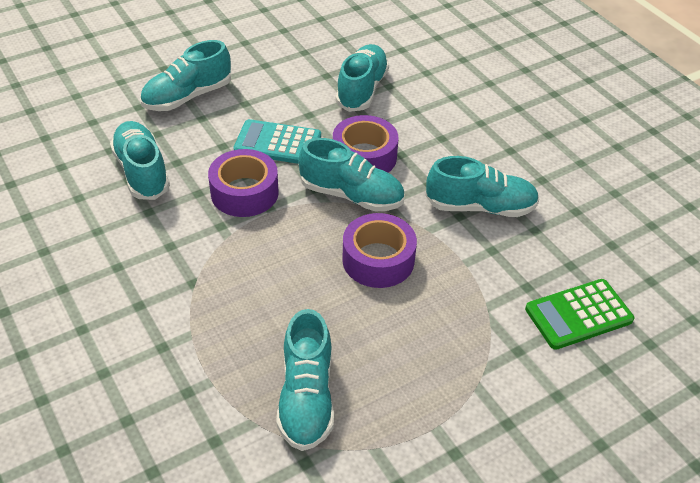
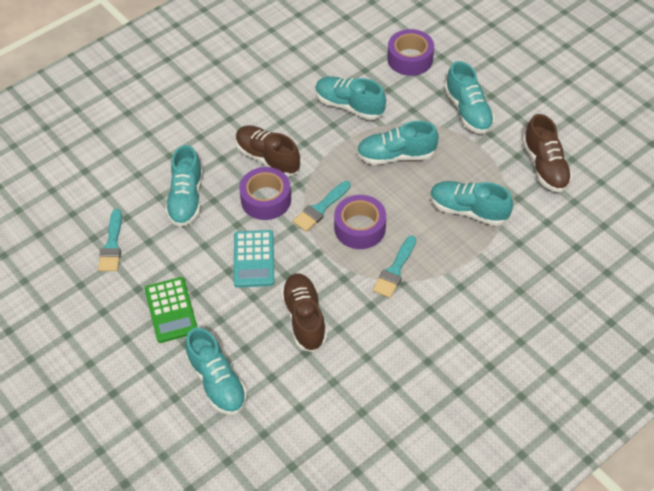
brown shoe: 0 -> 3
turquoise brush: 0 -> 3

